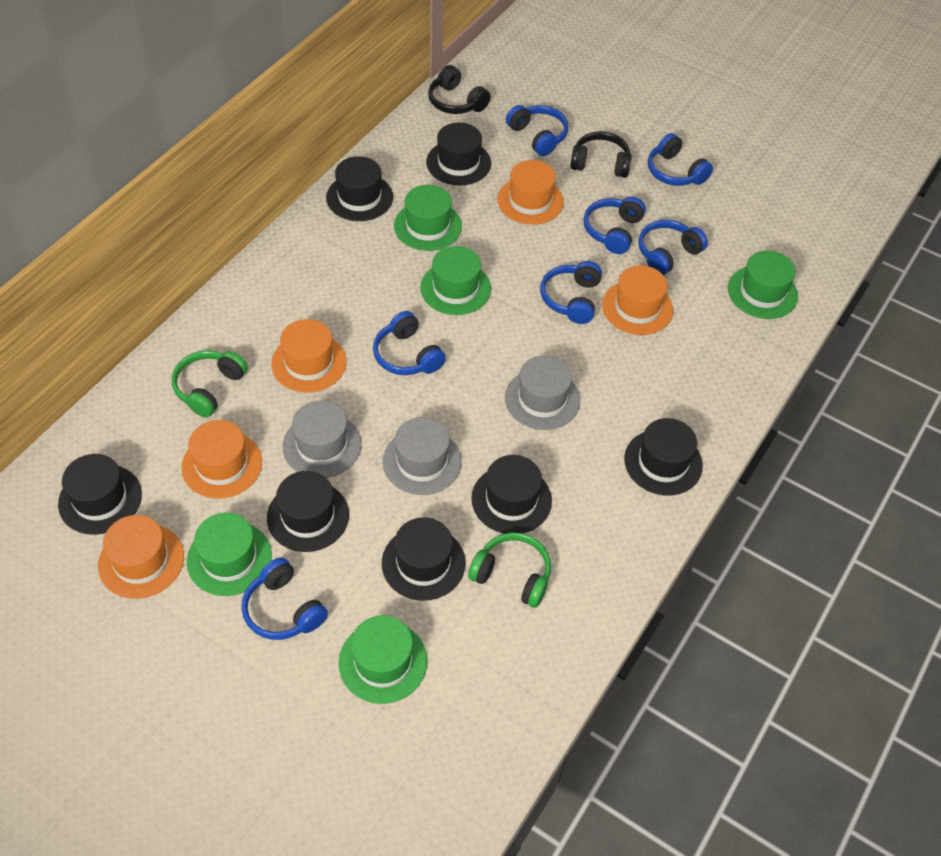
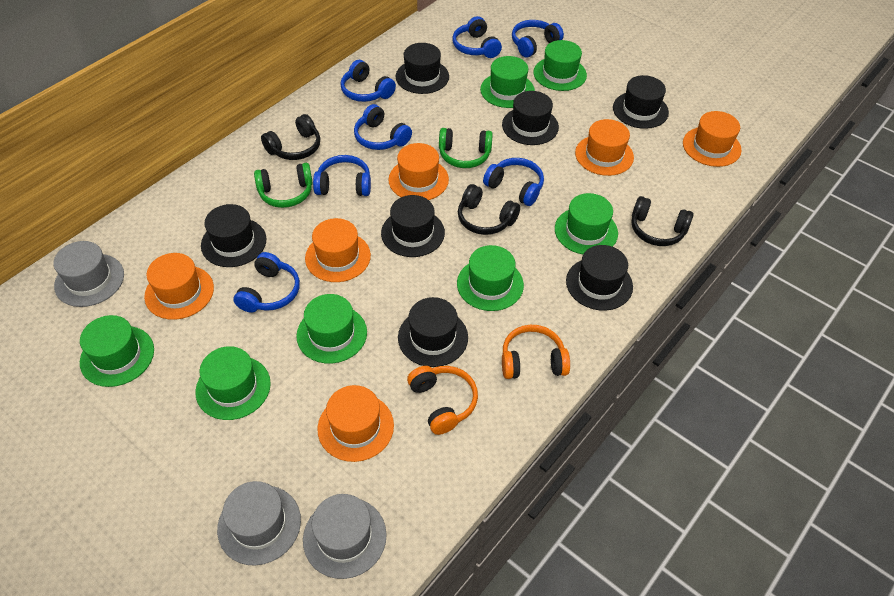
black headphones: 2 -> 3
green hat: 5 -> 7
orange hat: 5 -> 6
orange headphones: 0 -> 2

